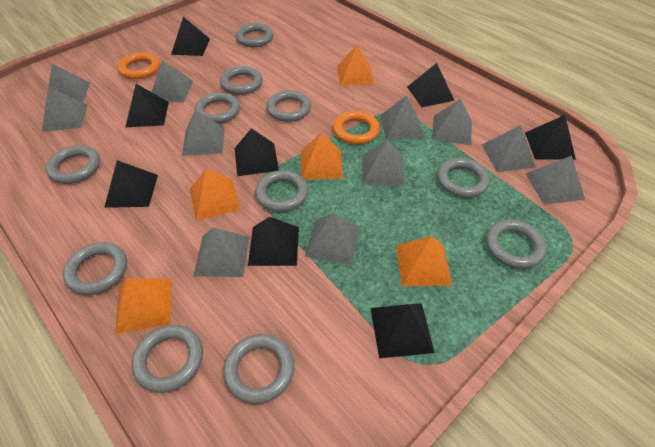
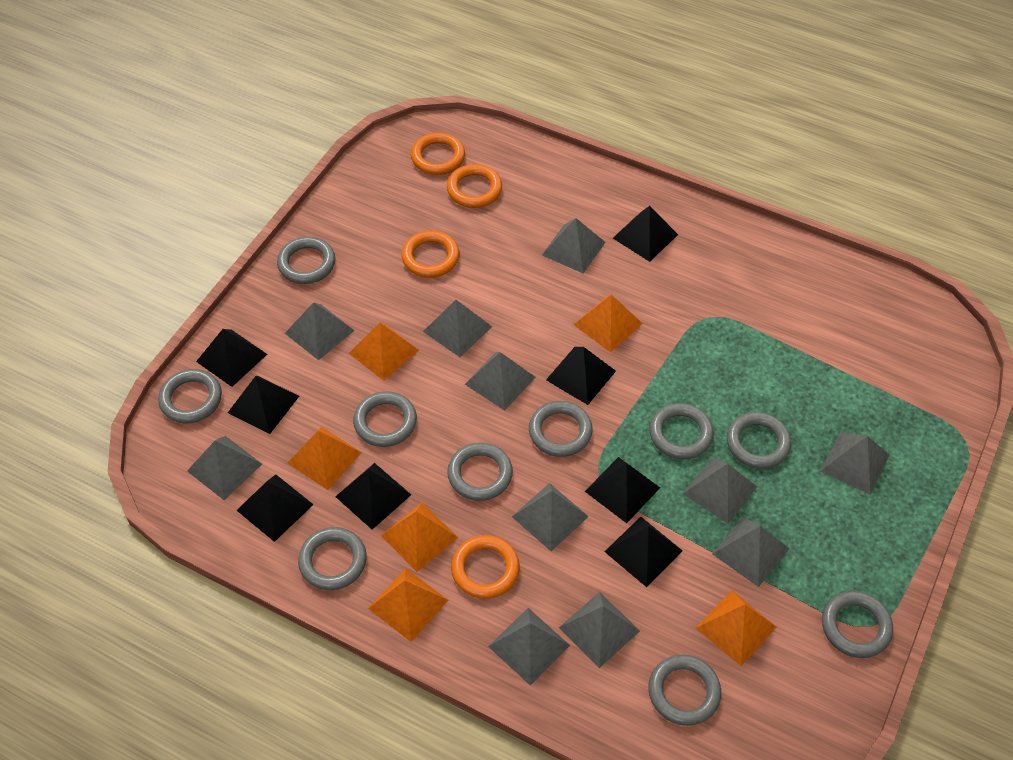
grey ring: 11 -> 10
orange pyramid: 5 -> 6
orange ring: 2 -> 4

